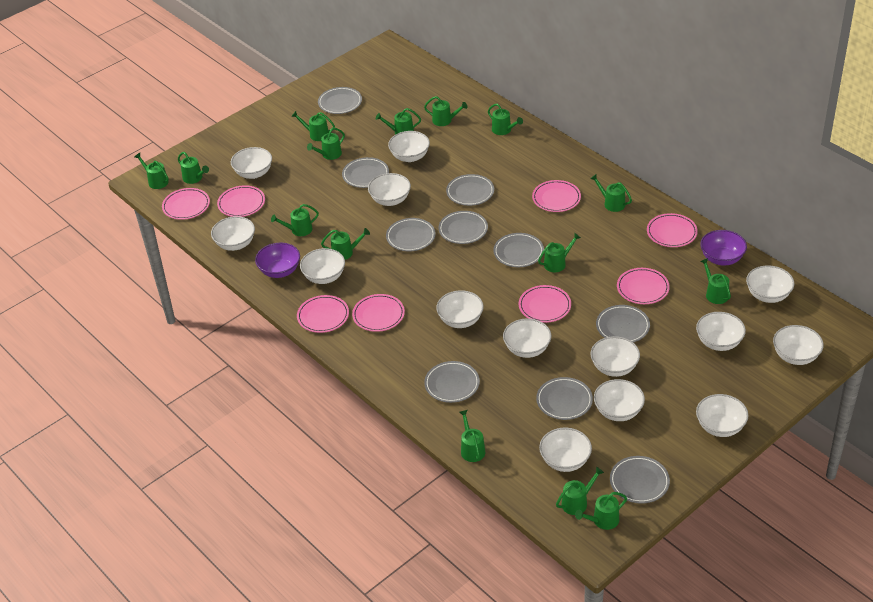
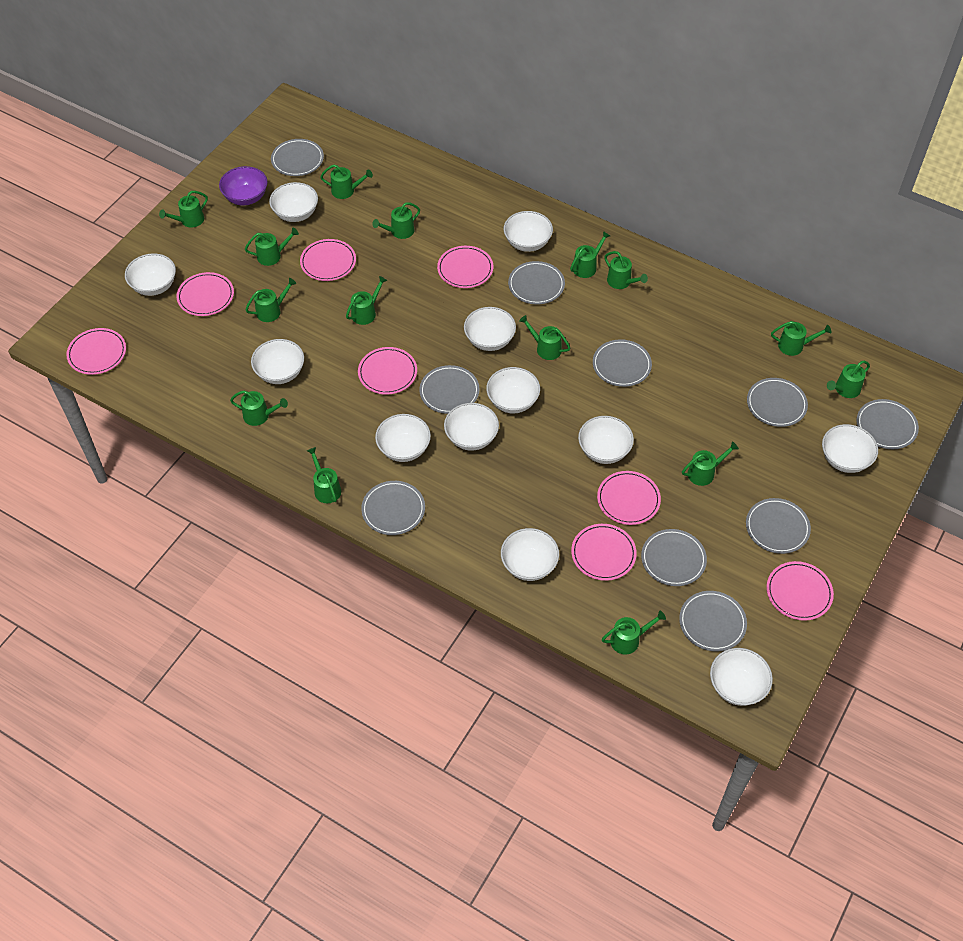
purple bowl: 2 -> 1
white bowl: 14 -> 12

